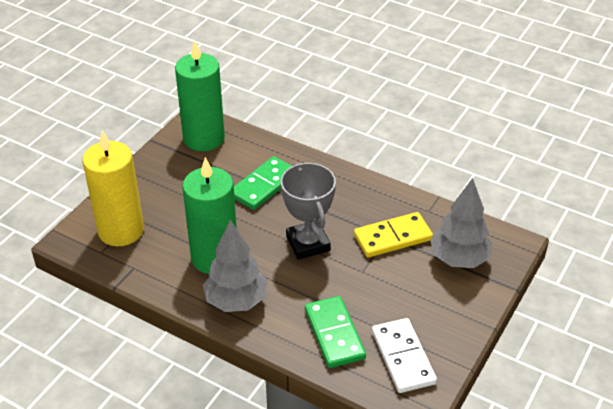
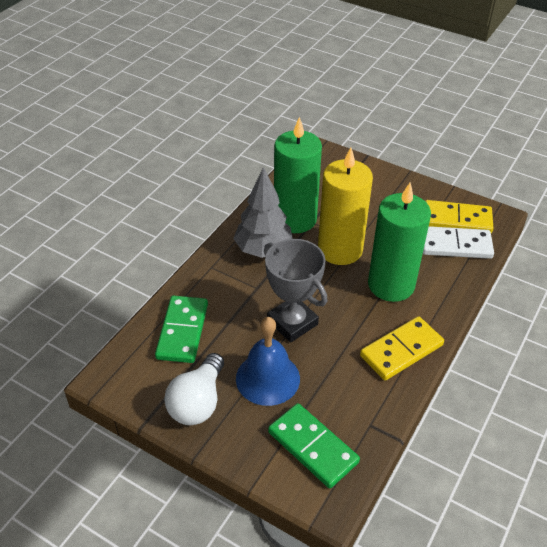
blue bell: 0 -> 1
grey tree: 2 -> 1
white light bulb: 0 -> 1
yellow domino: 1 -> 2

